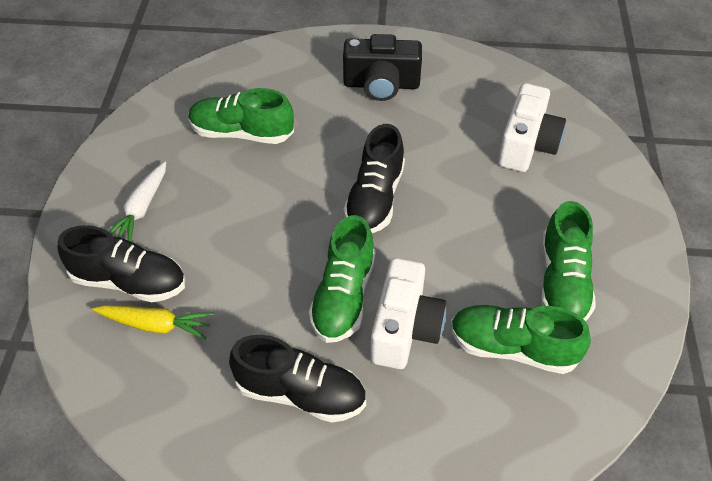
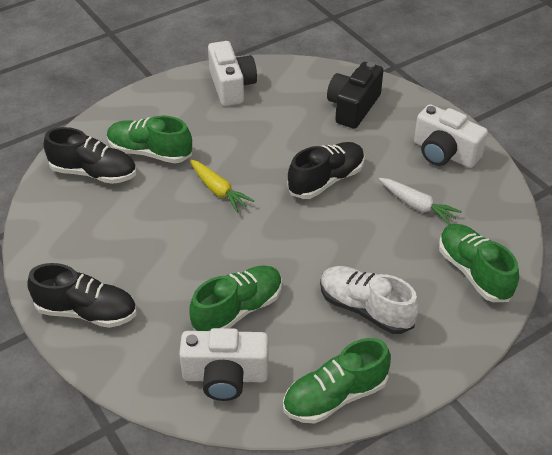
white camera: 2 -> 3
white shoe: 0 -> 1

